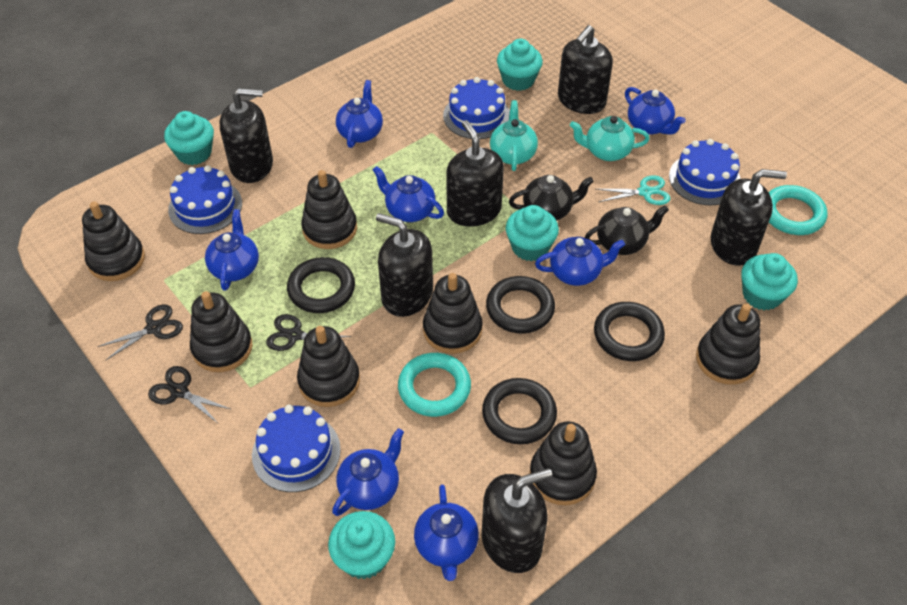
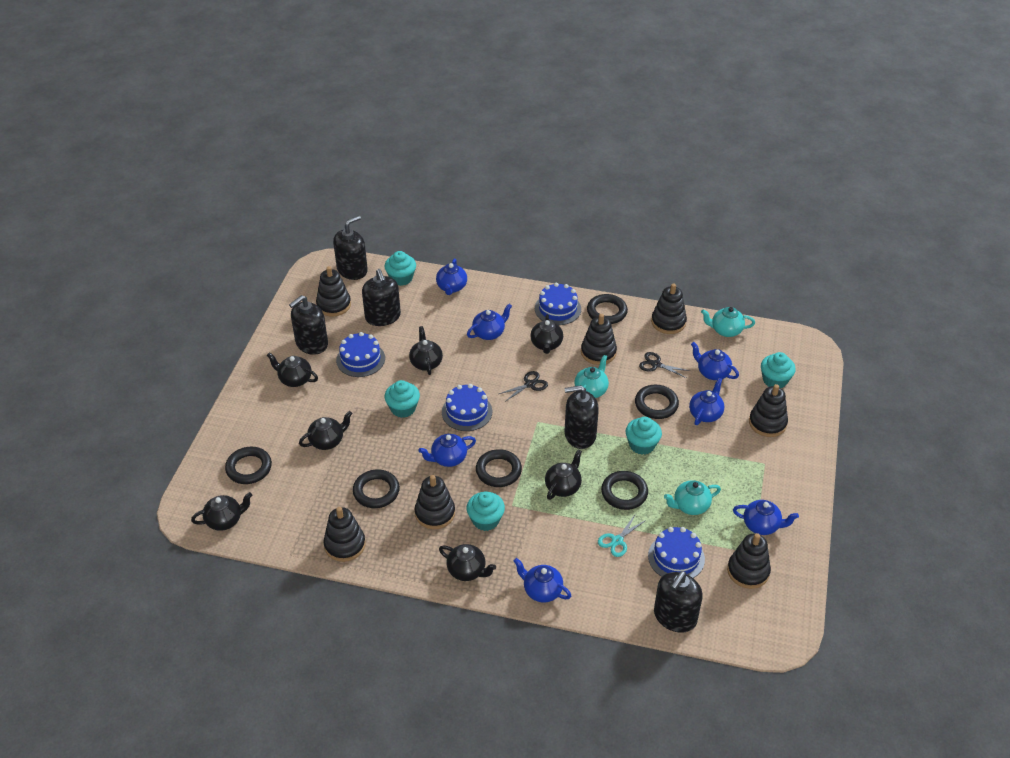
black ring: 4 -> 6
black scissors: 3 -> 2
black soap dispenser: 6 -> 5
black teapot: 2 -> 7
turquoise ring: 2 -> 0
turquoise teapot: 2 -> 3

